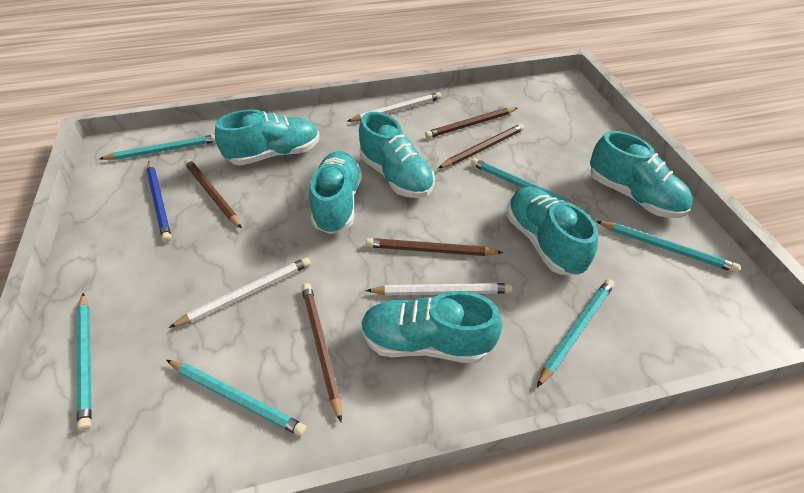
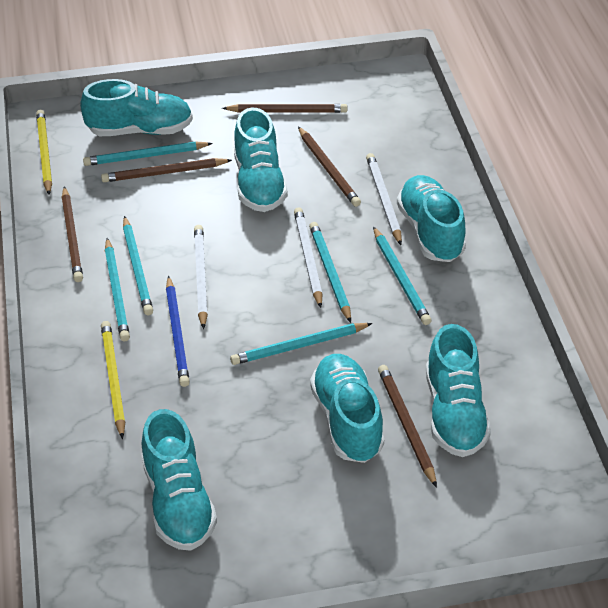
yellow pencil: 0 -> 2

